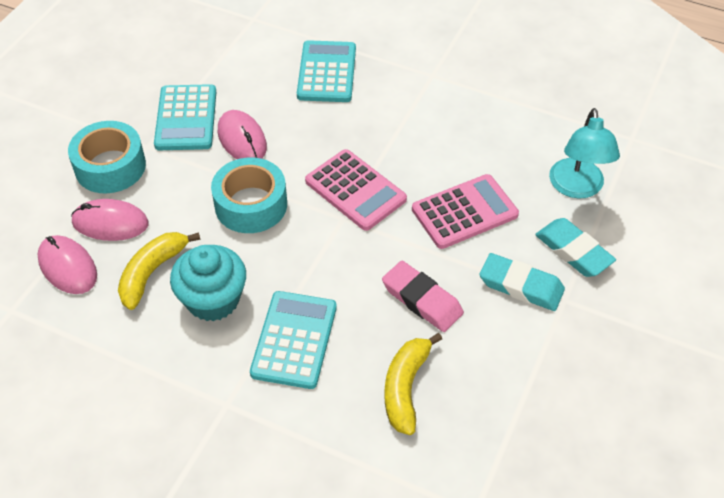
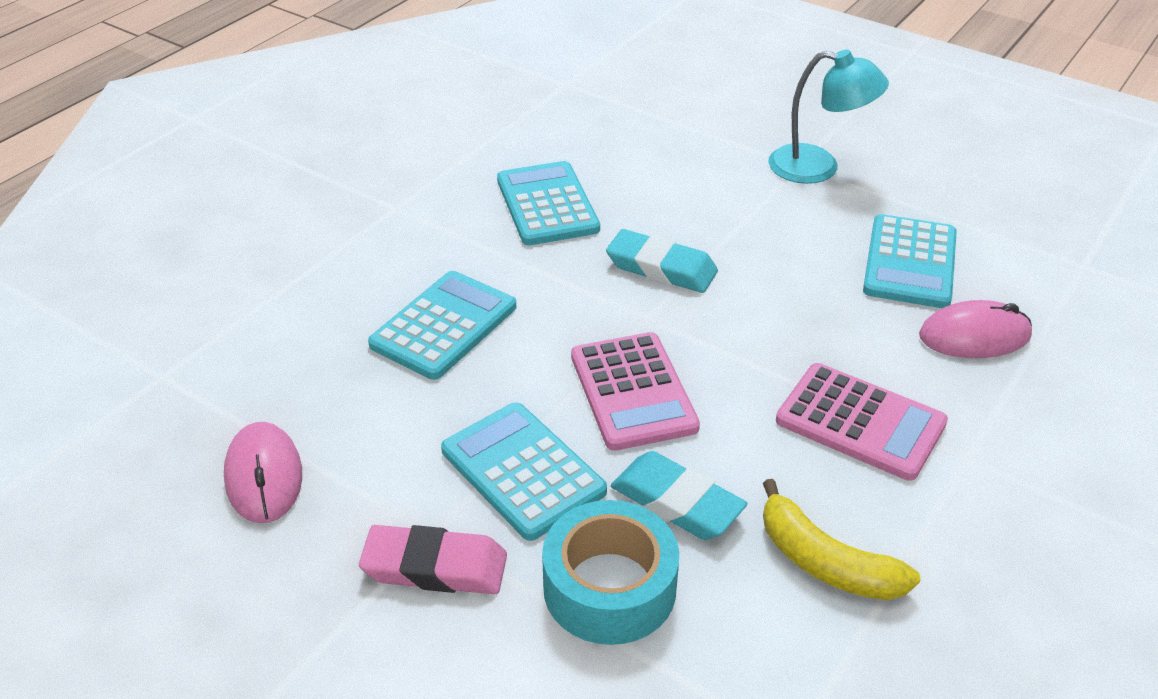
pink mouse: 3 -> 2
turquoise calculator: 3 -> 4
turquoise cupcake: 1 -> 0
turquoise tape: 2 -> 1
yellow banana: 2 -> 1

